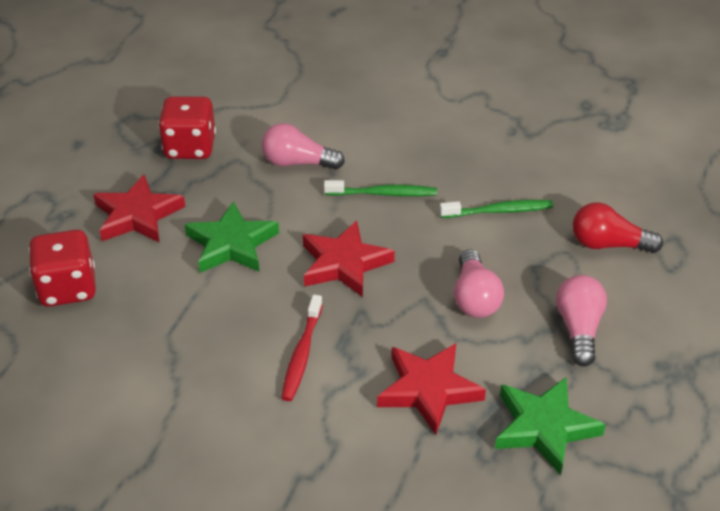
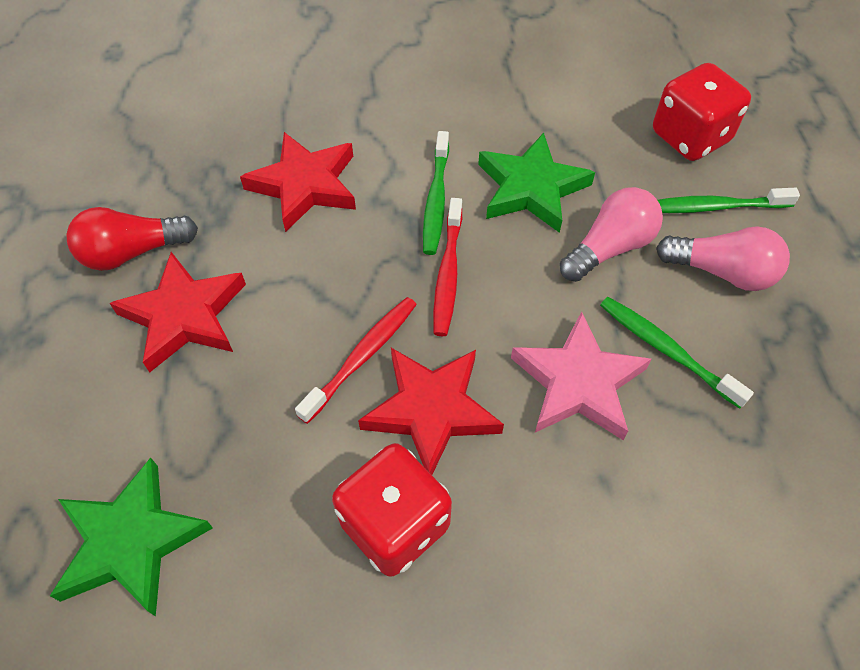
green toothbrush: 2 -> 3
pink light bulb: 3 -> 2
pink star: 0 -> 1
red toothbrush: 1 -> 2

